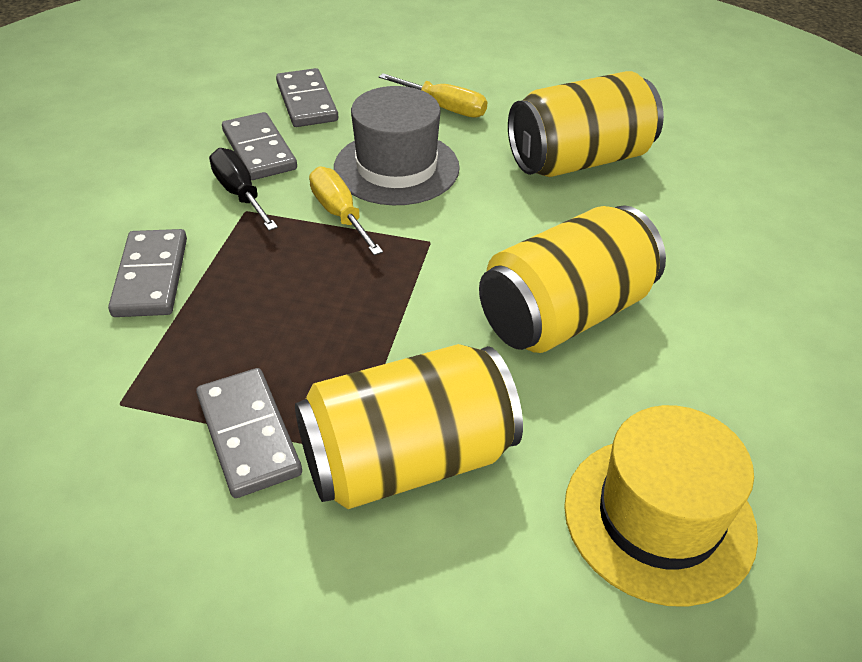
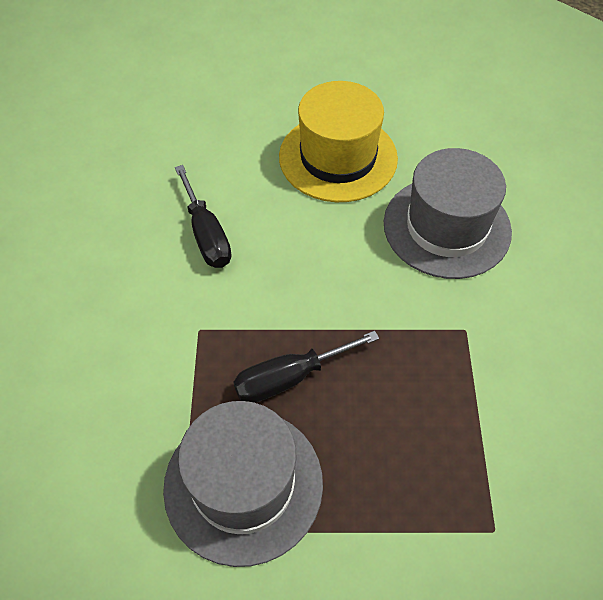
black screwdriver: 1 -> 2
grey domino: 4 -> 0
grey hat: 1 -> 2
yellow can: 3 -> 0
yellow screwdriver: 2 -> 0

